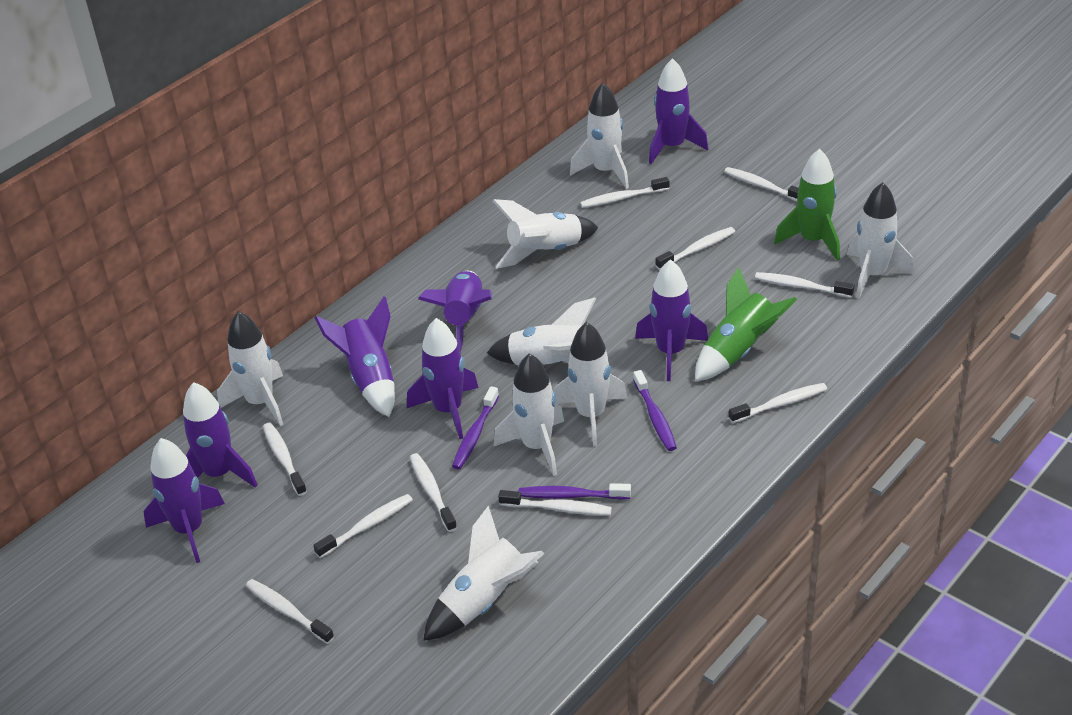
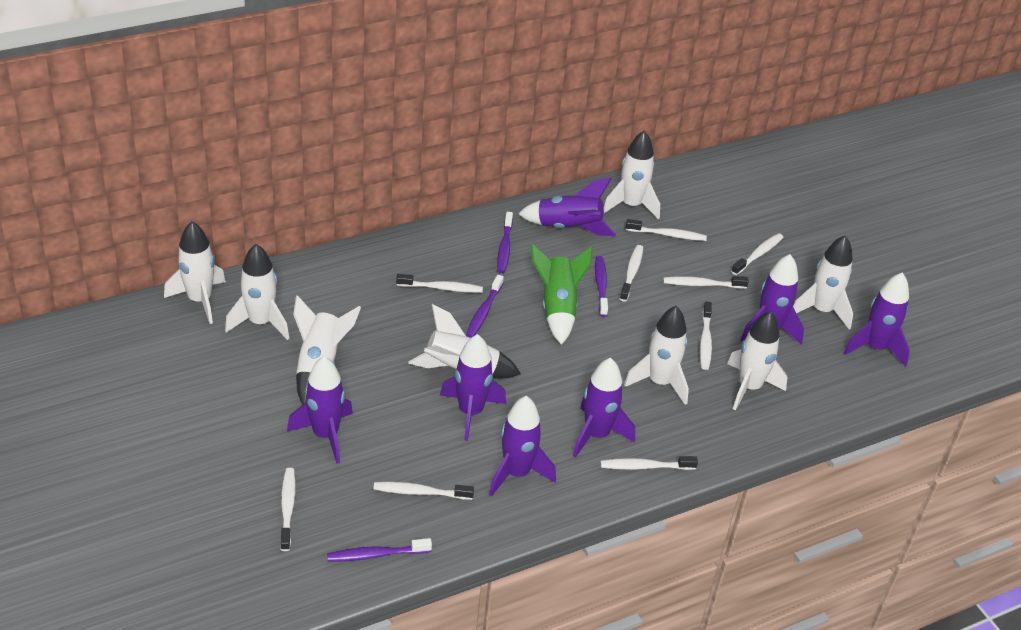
green rocket: 2 -> 1
purple toothbrush: 3 -> 4
white toothbrush: 10 -> 9

